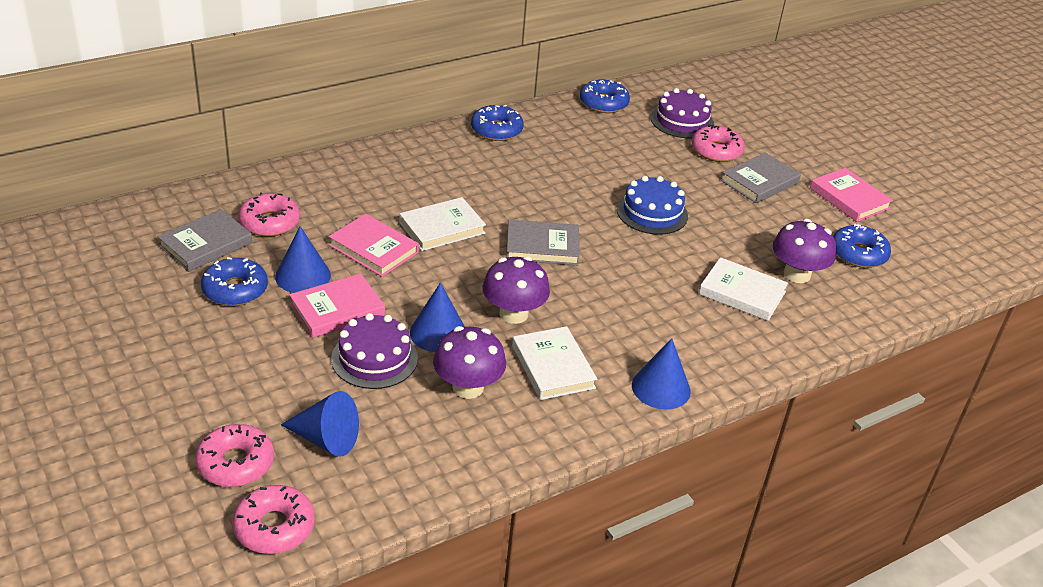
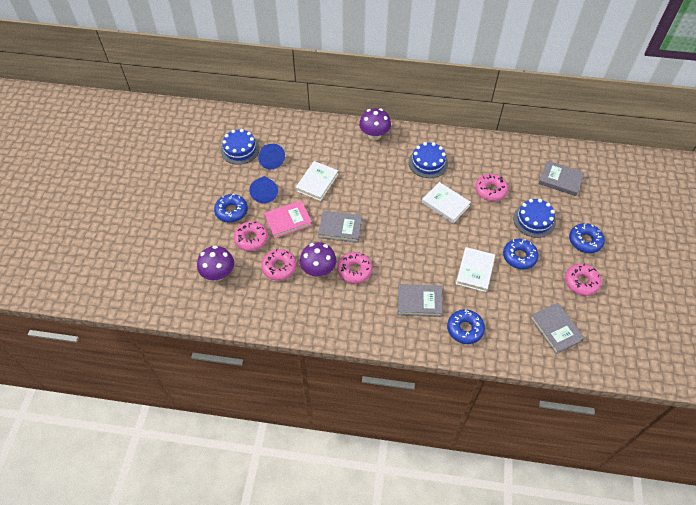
blue cake: 1 -> 3
blue cone: 4 -> 2
grey book: 3 -> 4
pink book: 3 -> 1
pink donut: 4 -> 5
purple cake: 2 -> 0

